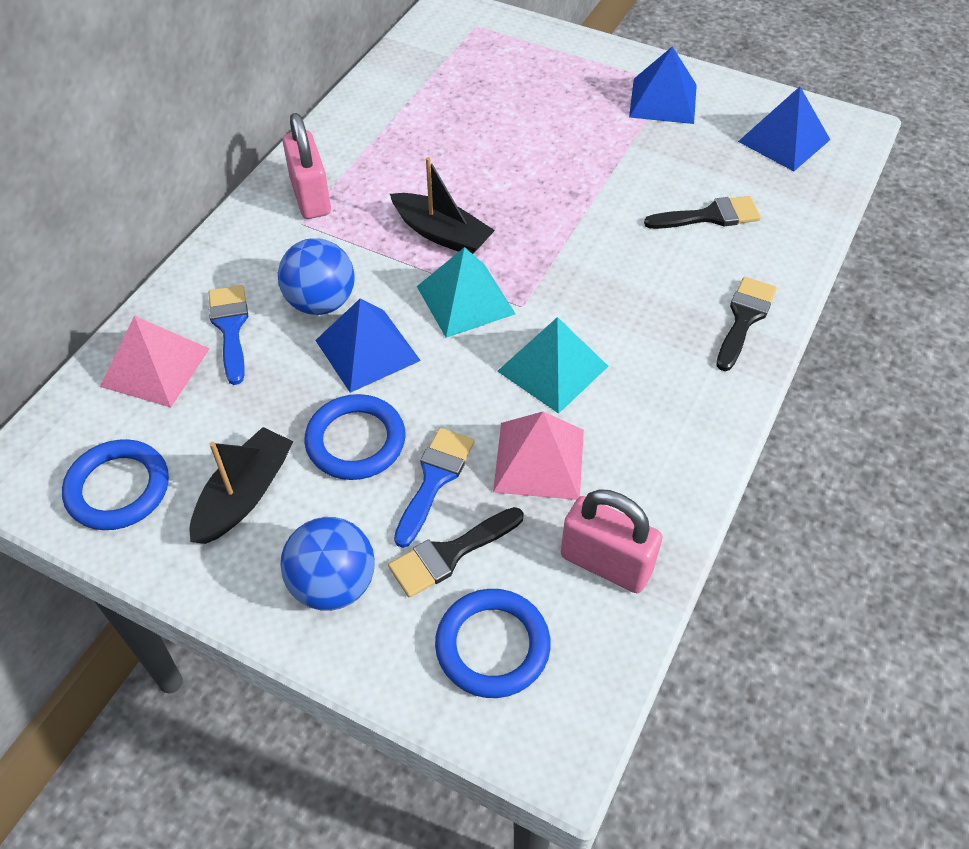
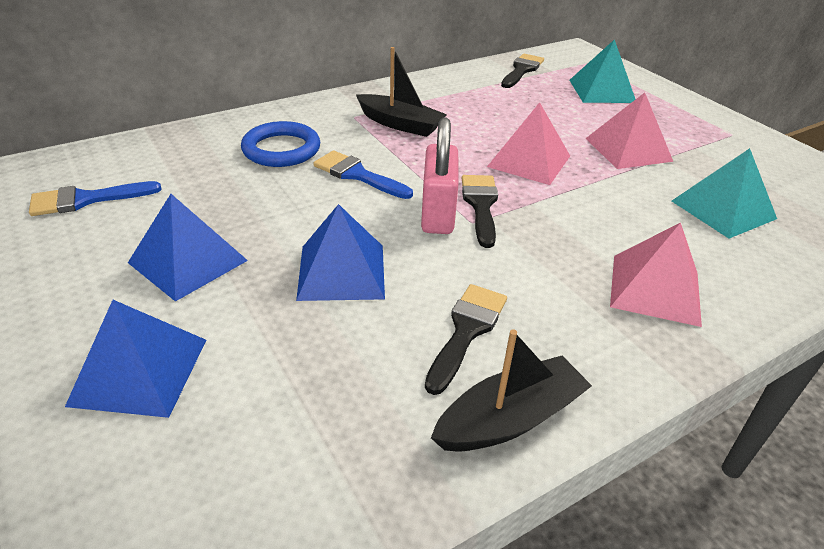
blue ball: 2 -> 0
blue ring: 3 -> 1
pink padlock: 2 -> 1
pink pyramid: 2 -> 3

